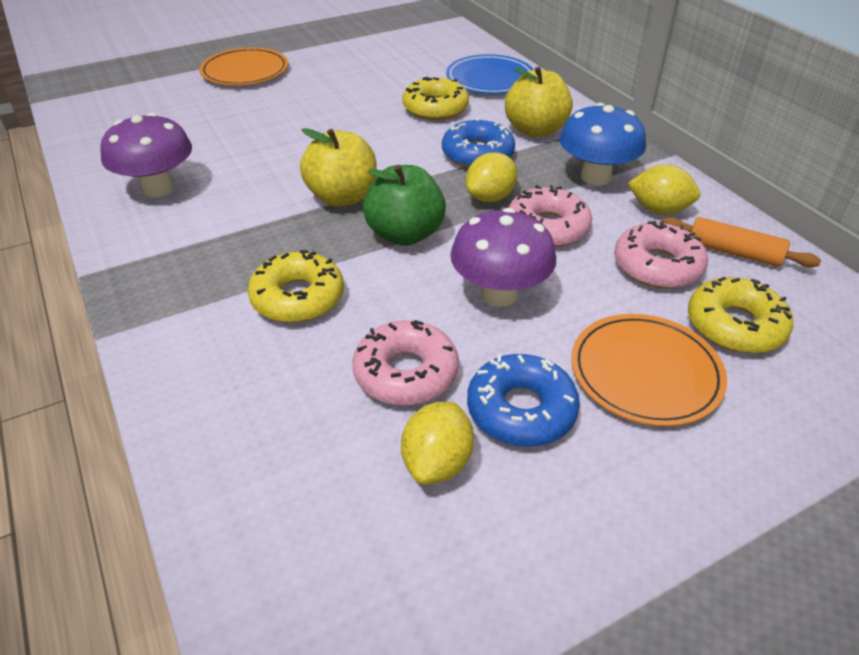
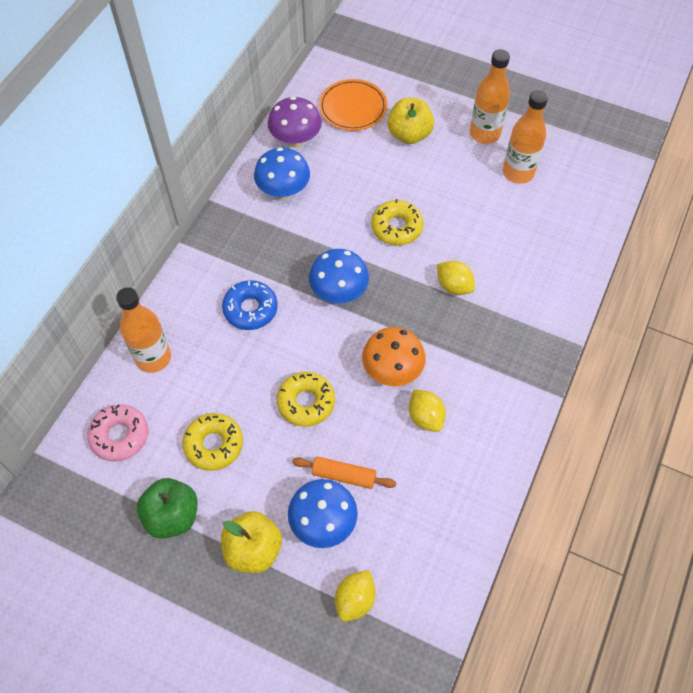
blue donut: 2 -> 1
blue mushroom: 1 -> 3
blue plate: 1 -> 0
orange bottle: 0 -> 3
orange mushroom: 0 -> 1
orange plate: 2 -> 1
pink donut: 3 -> 1
purple mushroom: 2 -> 1

